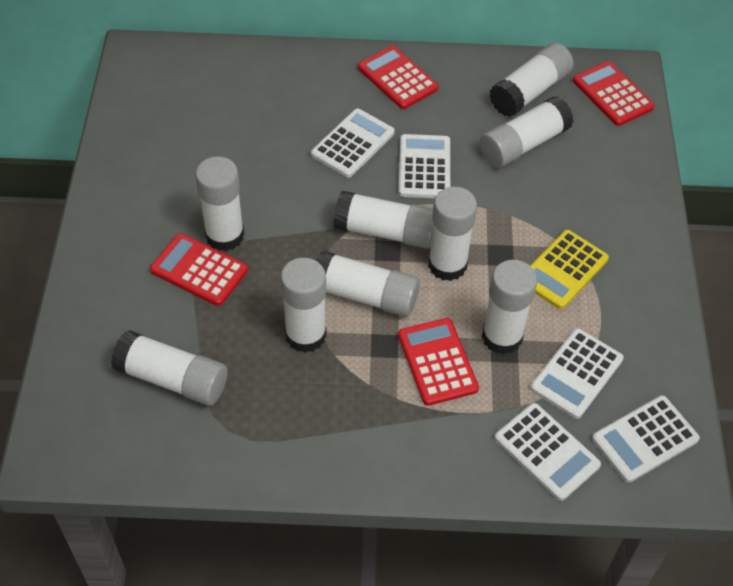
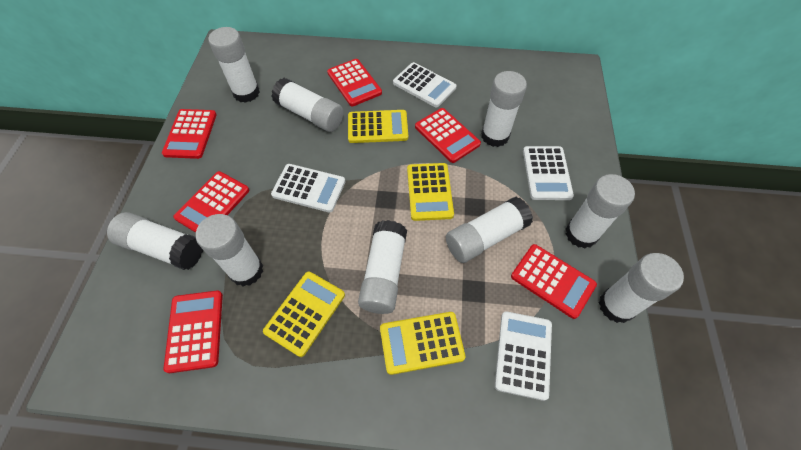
red calculator: 4 -> 6
white calculator: 5 -> 4
yellow calculator: 1 -> 4

